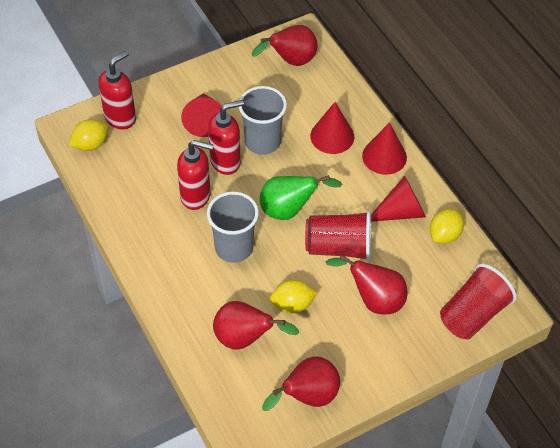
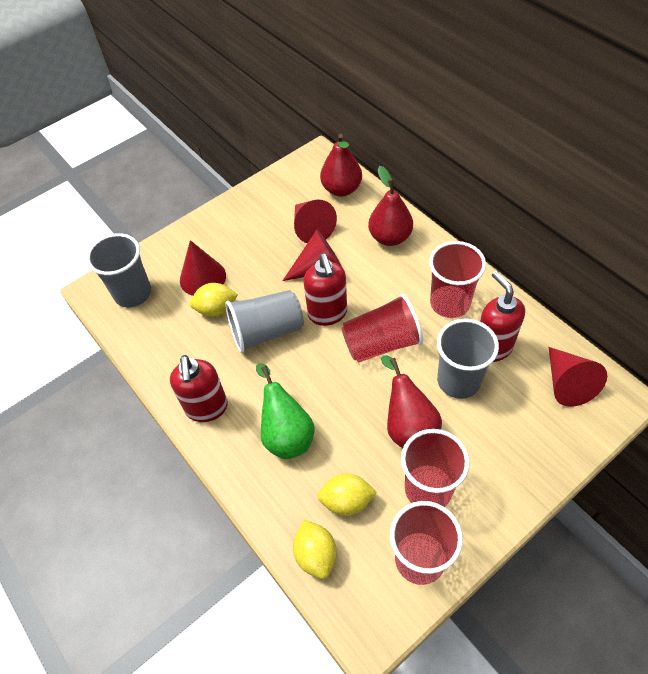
grey cup: 2 -> 3
red cup: 2 -> 4
red pear: 4 -> 3

